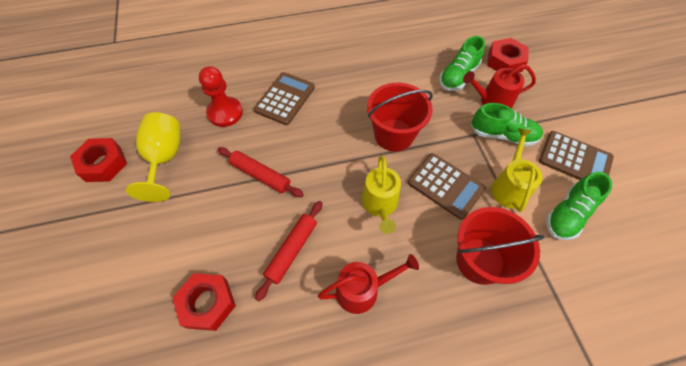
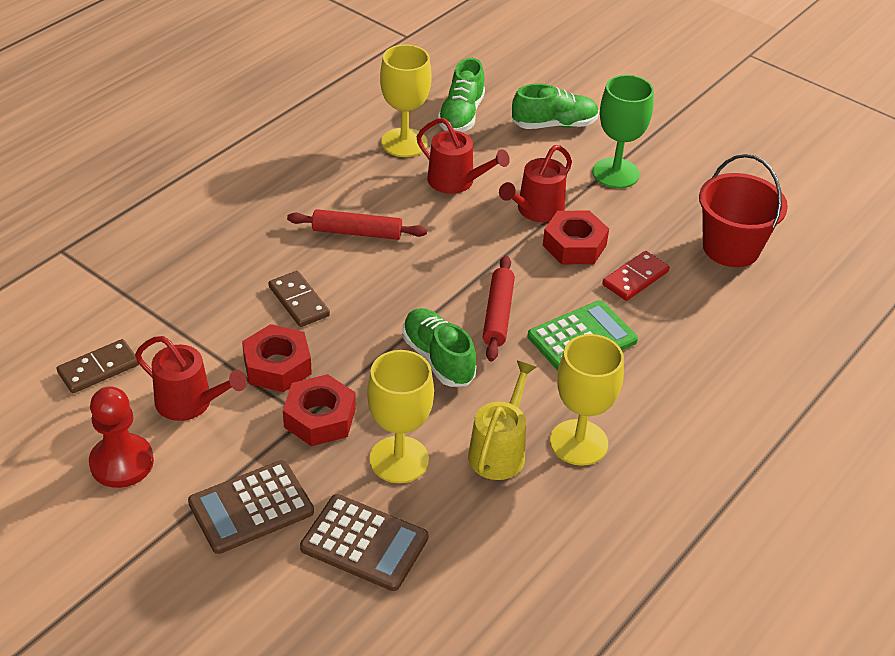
brown calculator: 3 -> 2
brown domino: 0 -> 2
green calculator: 0 -> 1
green goblet: 0 -> 1
red bucket: 2 -> 1
red domino: 0 -> 1
red watering can: 2 -> 3
yellow goblet: 1 -> 3
yellow watering can: 2 -> 1

